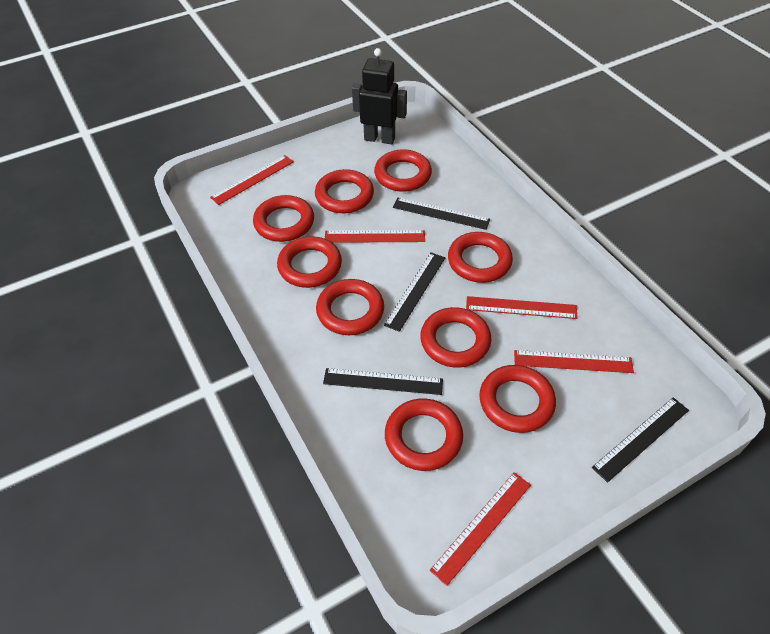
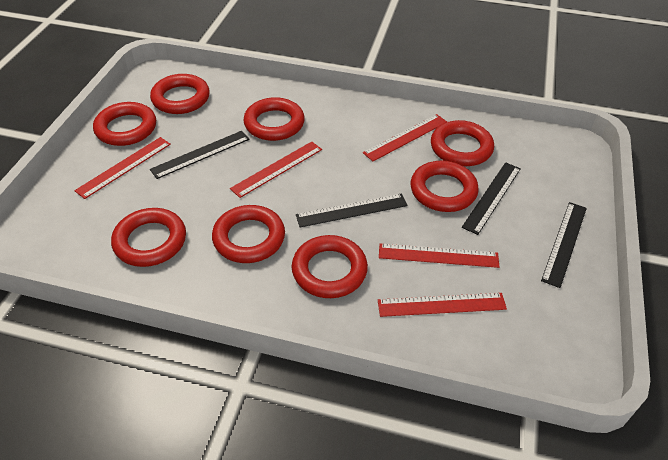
black robot: 1 -> 0
red ring: 9 -> 8

